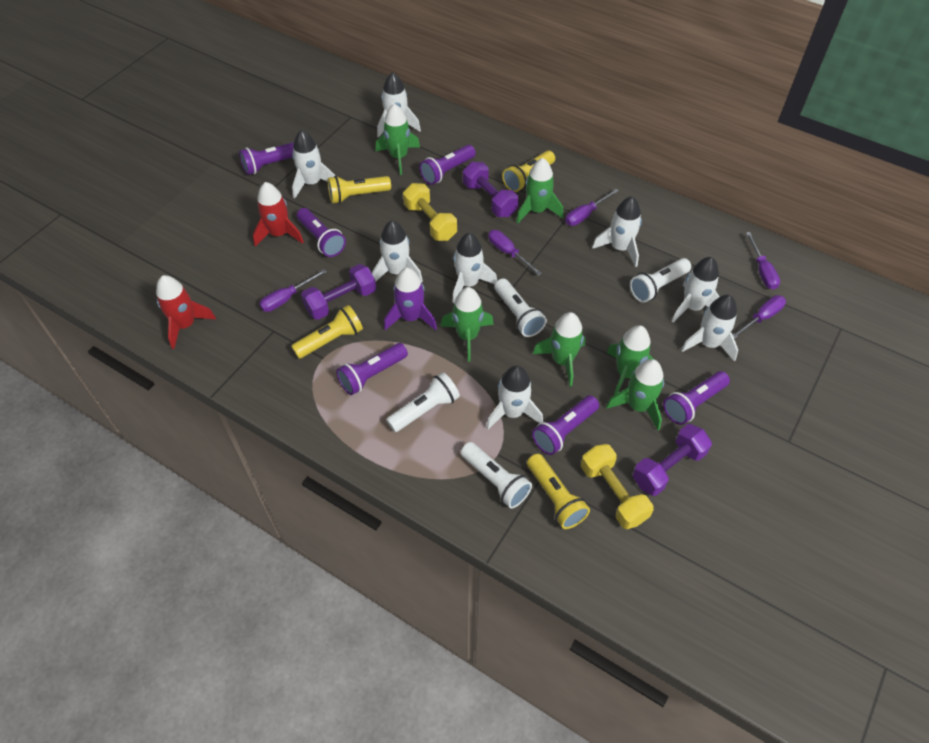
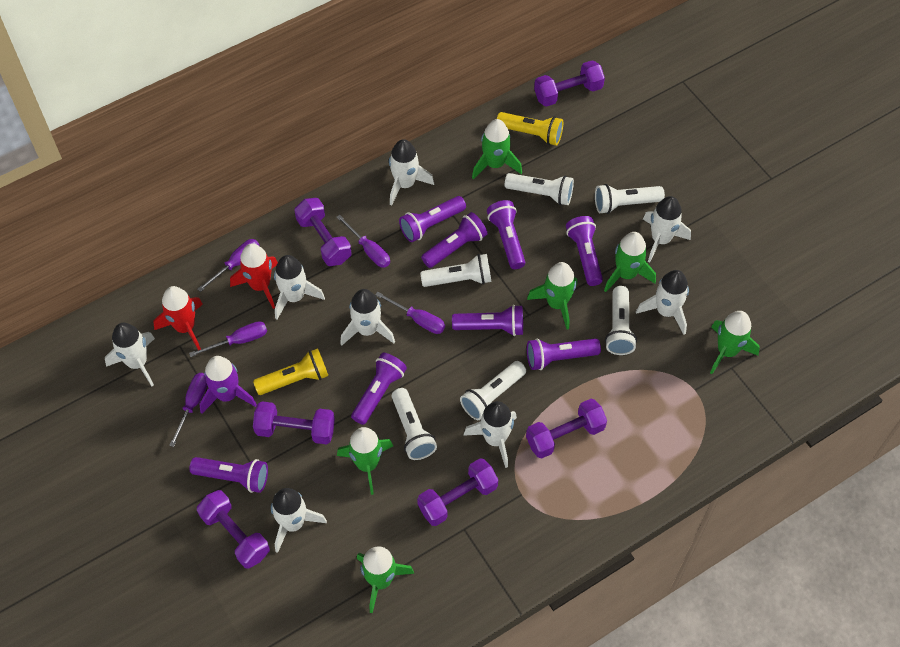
purple dumbbell: 3 -> 6
purple flashlight: 6 -> 8
white flashlight: 4 -> 6
yellow dumbbell: 2 -> 0
yellow flashlight: 4 -> 2

